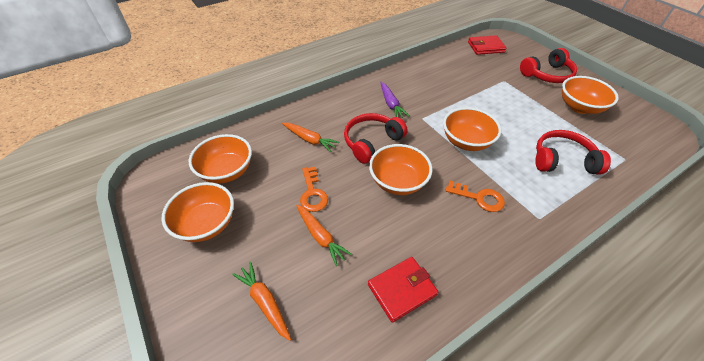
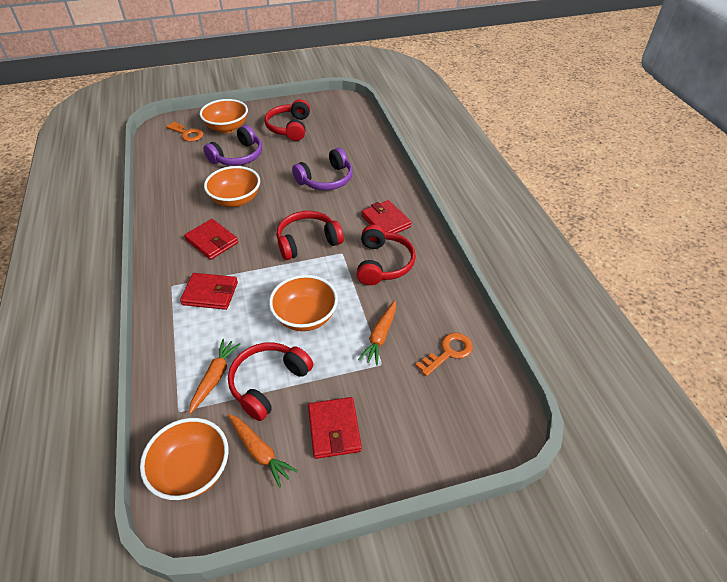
orange bowl: 5 -> 4
purple carrot: 1 -> 0
purple headphones: 0 -> 2
red headphones: 3 -> 4
red wallet: 2 -> 4

